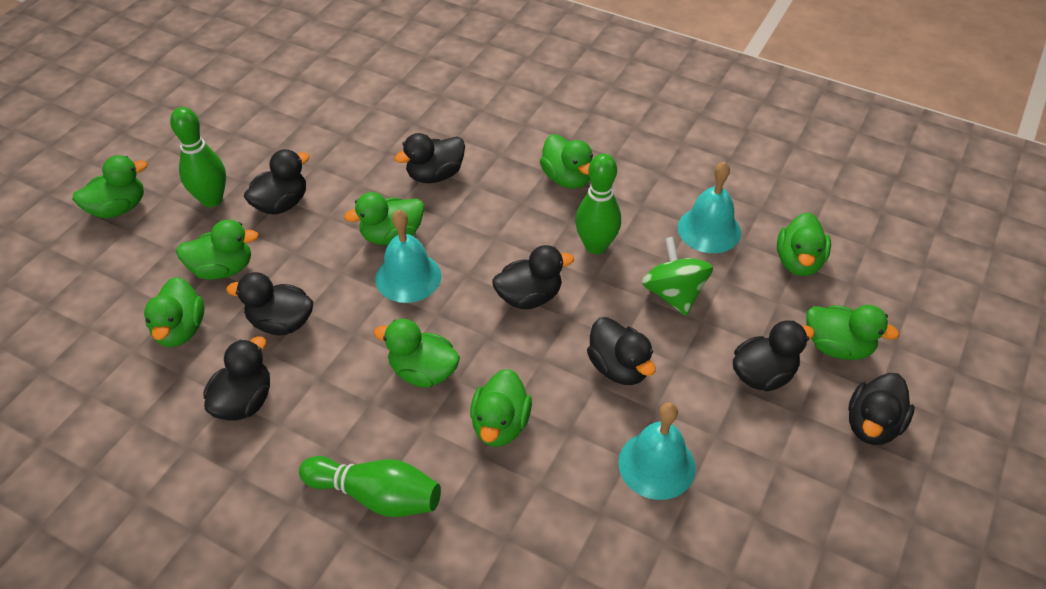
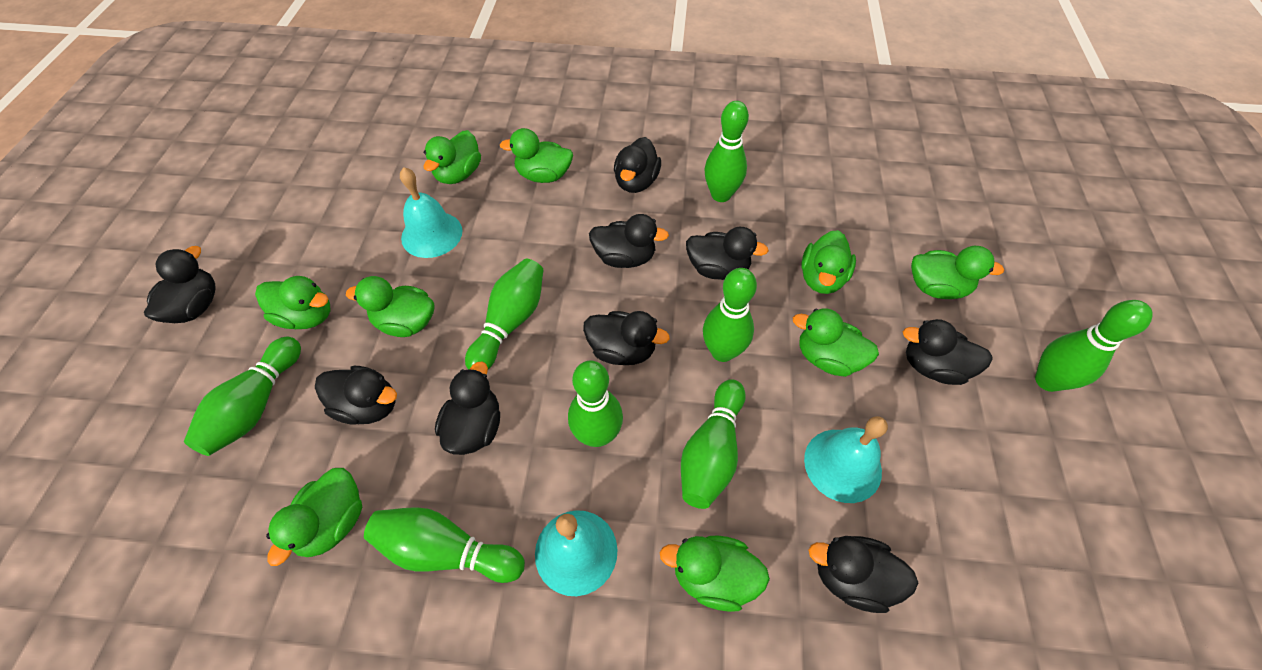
black duck: 8 -> 9
green bowling pin: 3 -> 8
green spinning top: 1 -> 0

